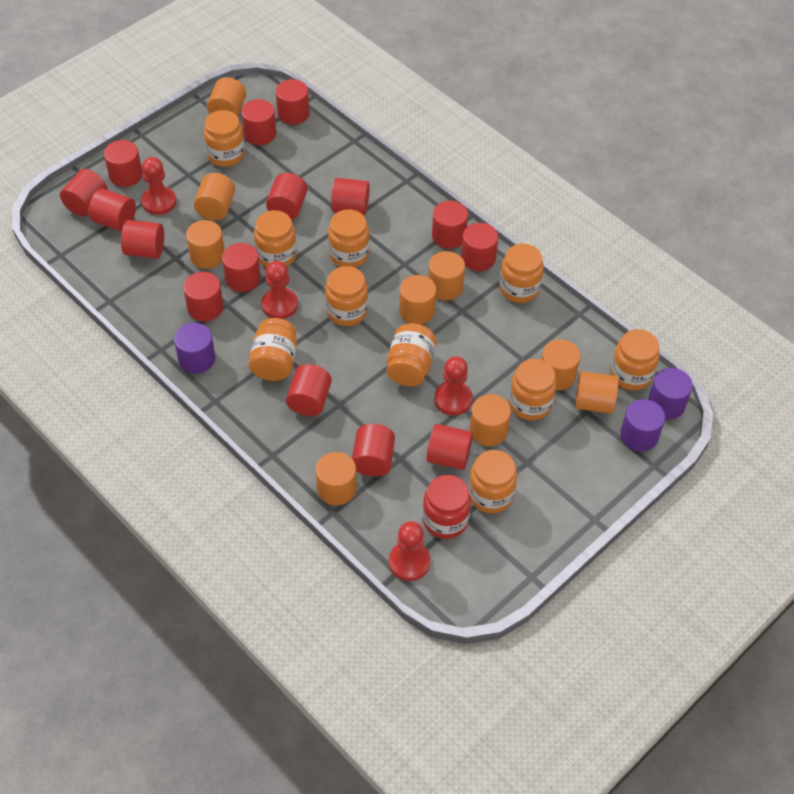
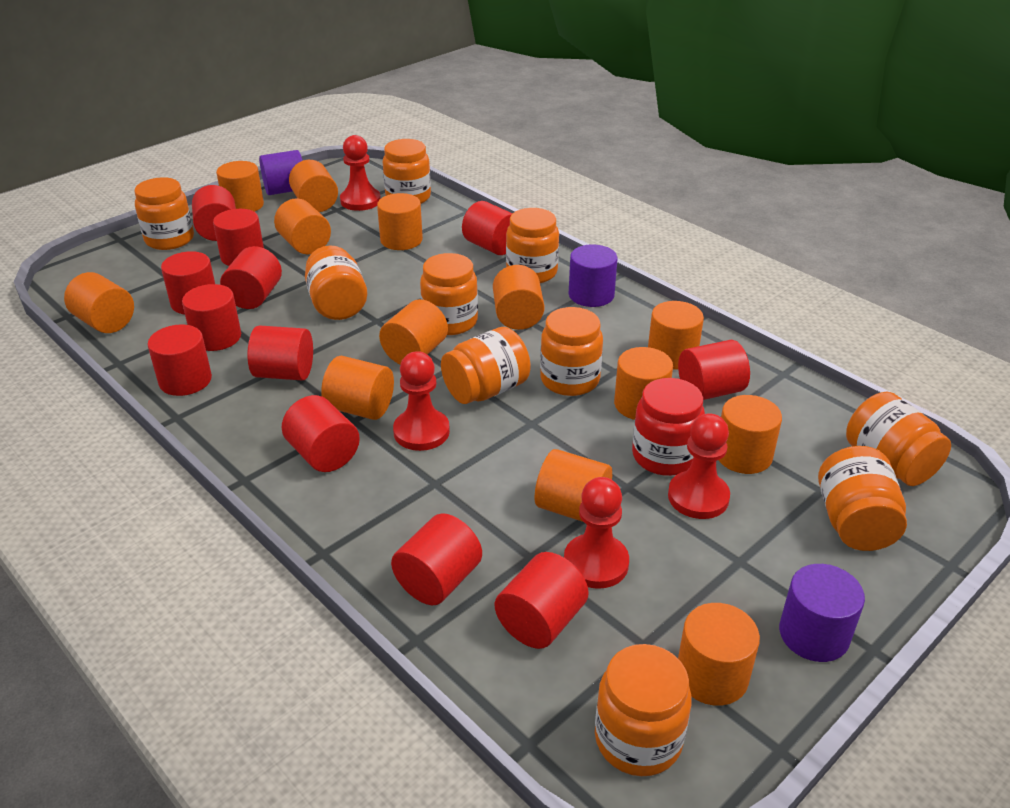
orange cylinder: 9 -> 13
red cylinder: 15 -> 12

